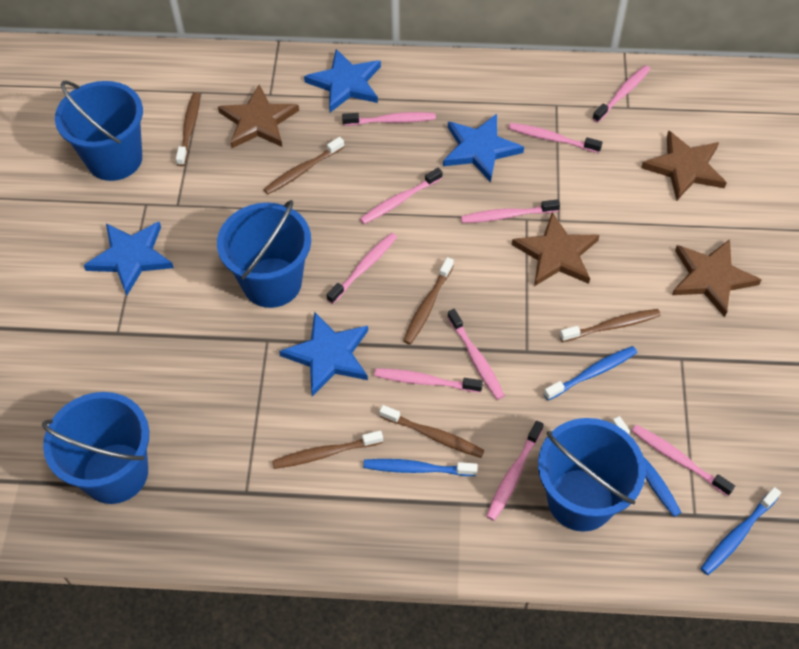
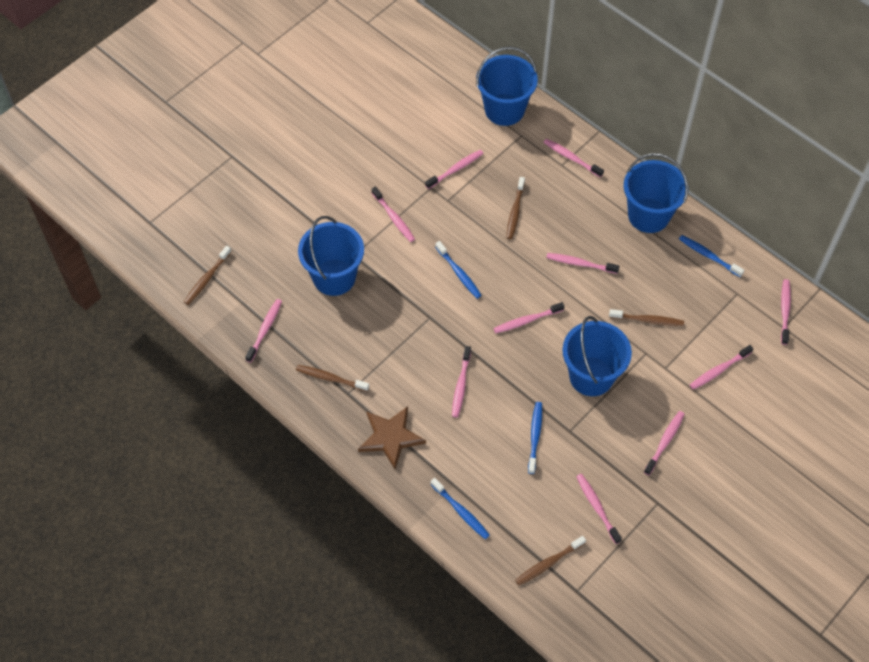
blue star: 4 -> 0
brown star: 4 -> 1
brown toothbrush: 6 -> 5
pink toothbrush: 10 -> 11

